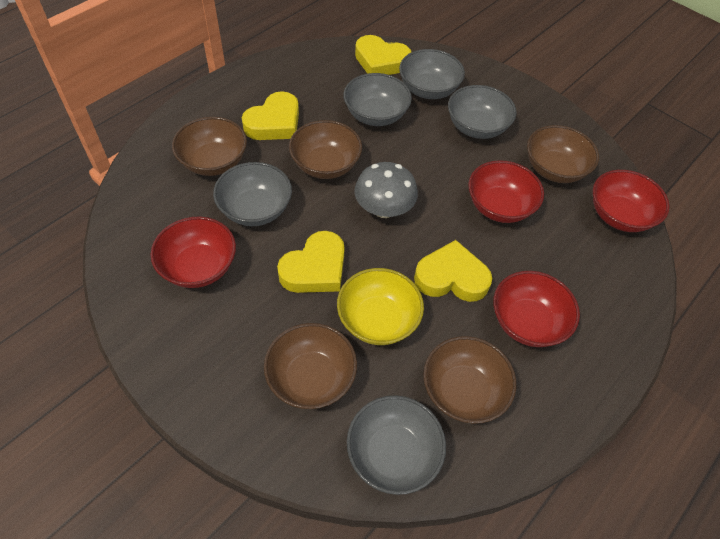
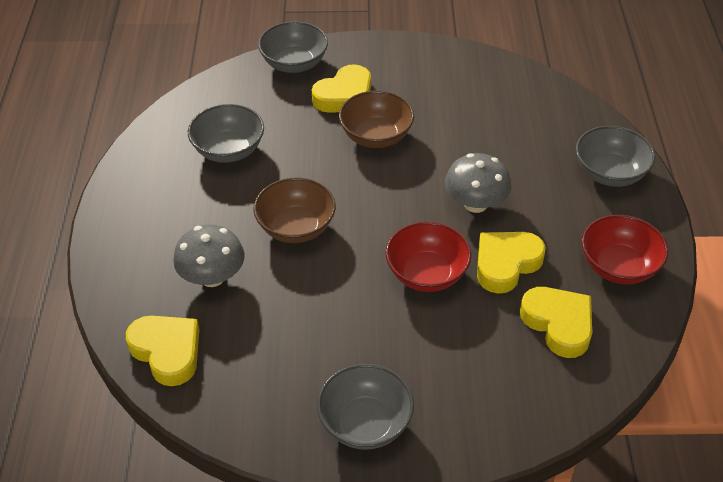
brown bowl: 5 -> 2
grey bowl: 5 -> 4
grey mushroom: 1 -> 2
red bowl: 4 -> 2
yellow bowl: 1 -> 0

